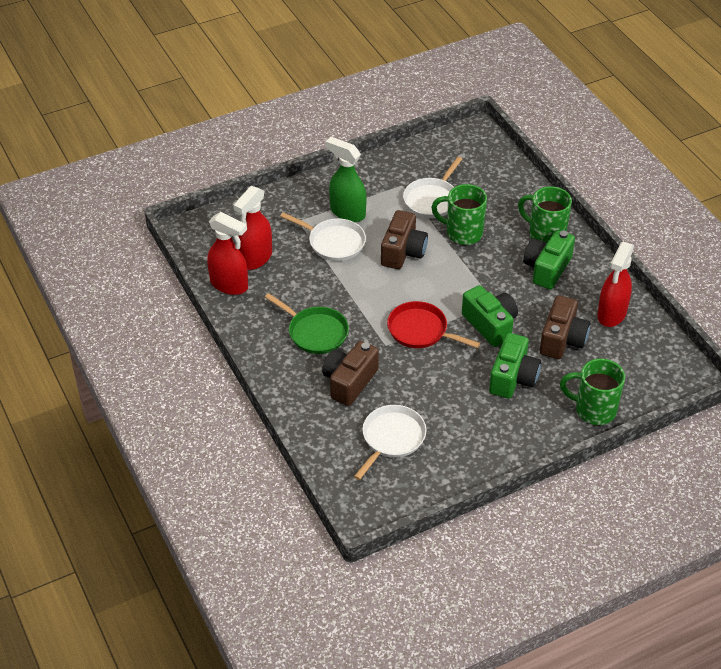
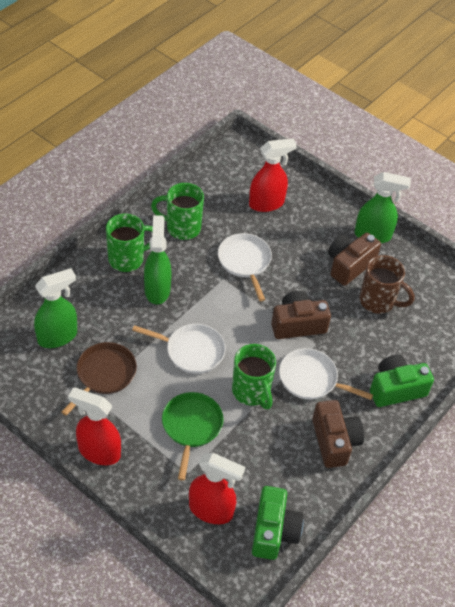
brown mug: 0 -> 1
brown pan: 0 -> 1
green camera: 3 -> 2
green spray bottle: 1 -> 3
red pan: 1 -> 0

